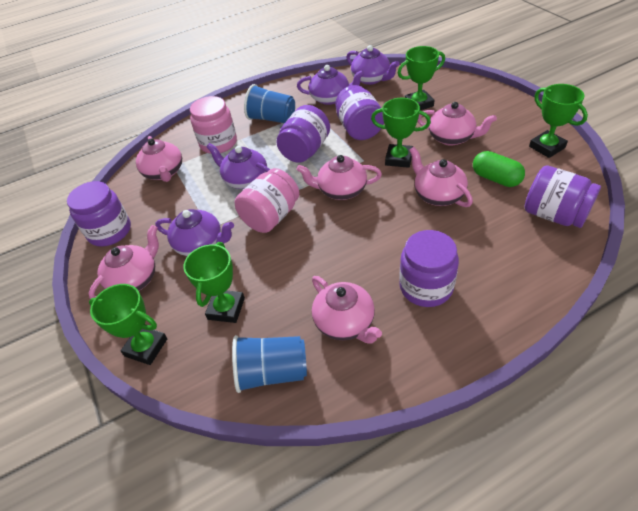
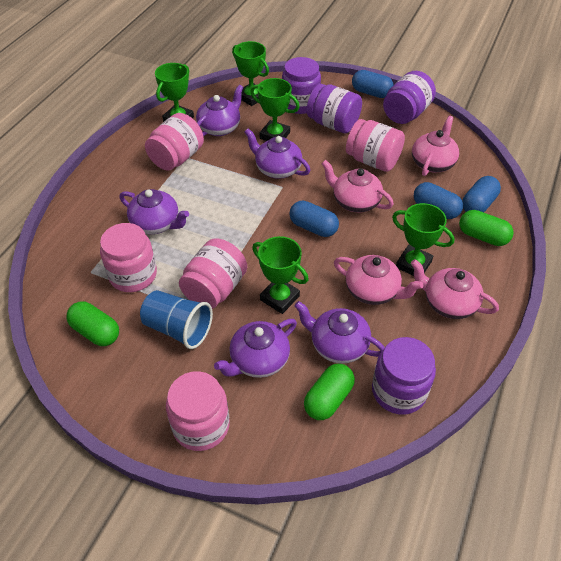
blue capsule: 0 -> 4
blue cup: 2 -> 1
green capsule: 1 -> 3
pink jar: 2 -> 5
pink teapot: 6 -> 4
purple jar: 5 -> 4
purple teapot: 4 -> 5

